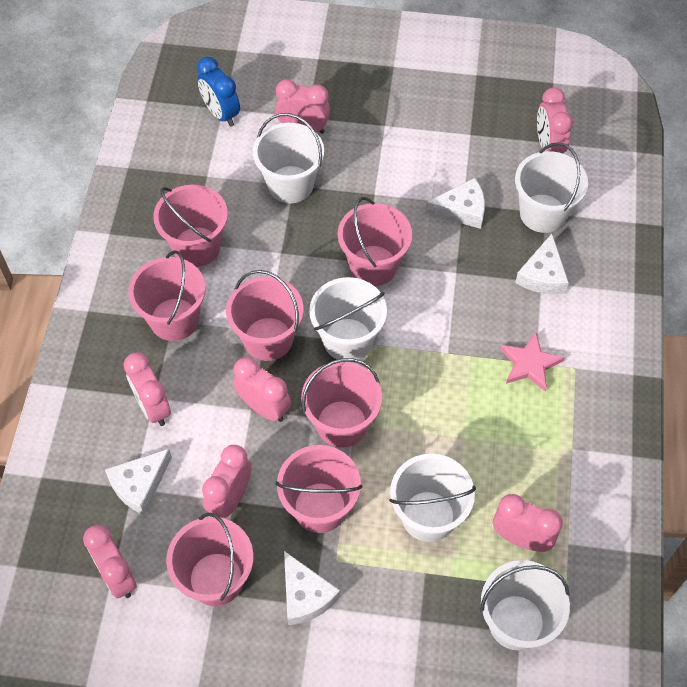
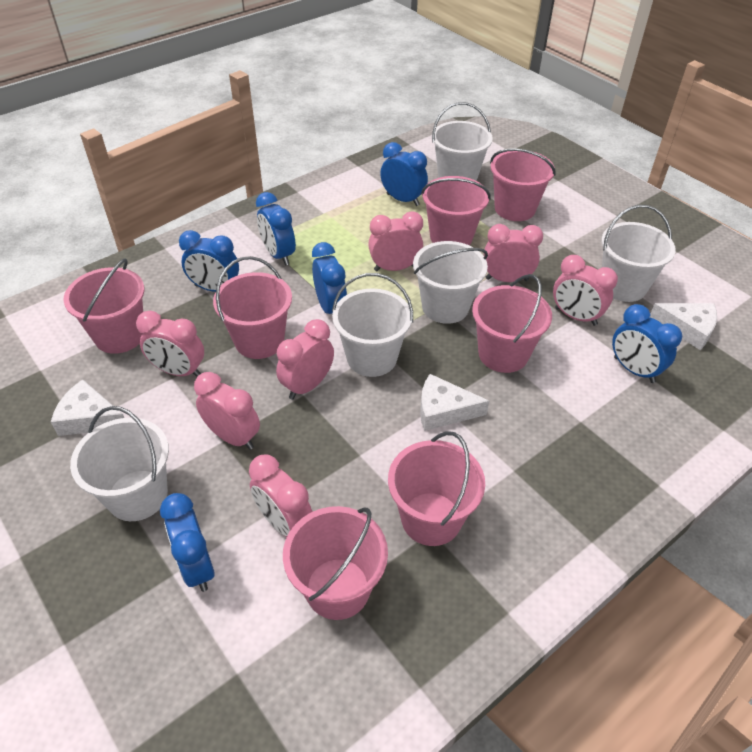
blue clock: 1 -> 6
pink star: 1 -> 0
white cheese: 4 -> 3

